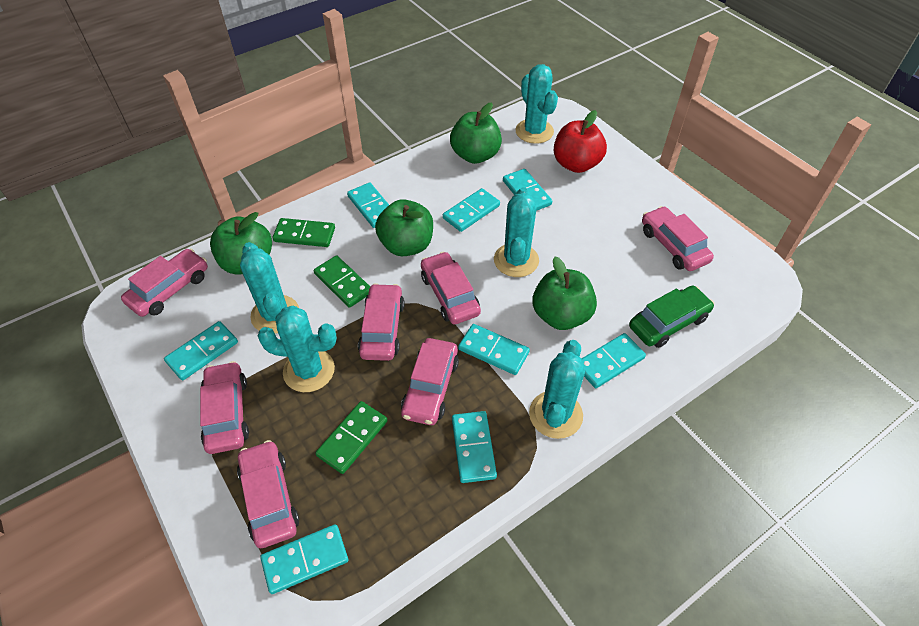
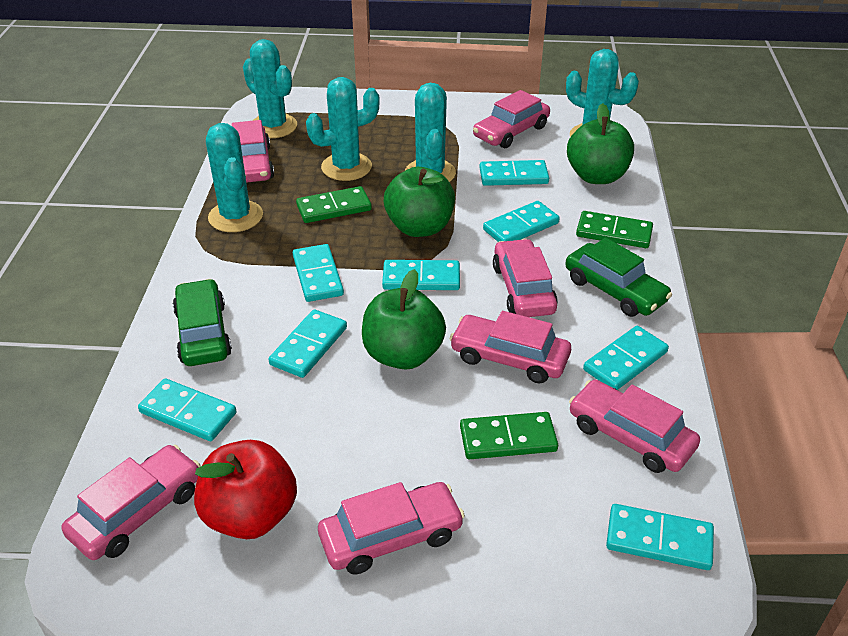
green apple: 4 -> 3
green car: 1 -> 2

